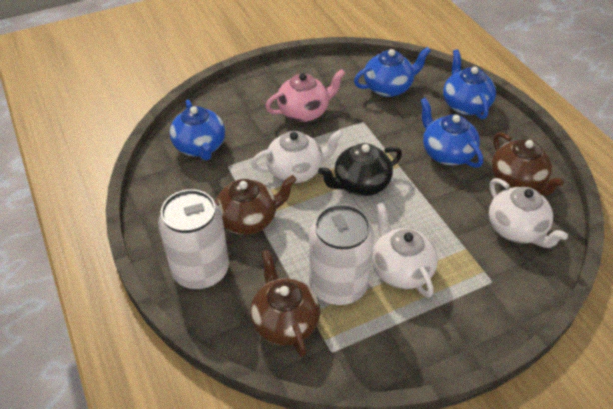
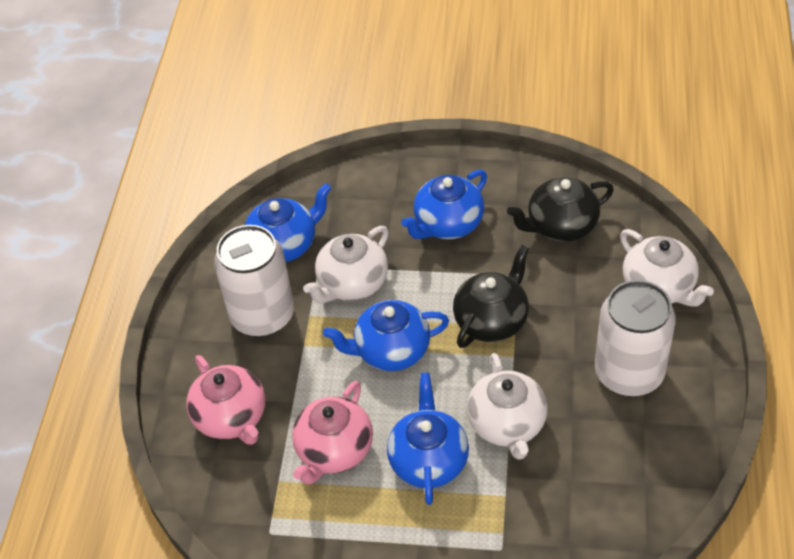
black teapot: 1 -> 2
brown teapot: 3 -> 0
pink teapot: 1 -> 2

